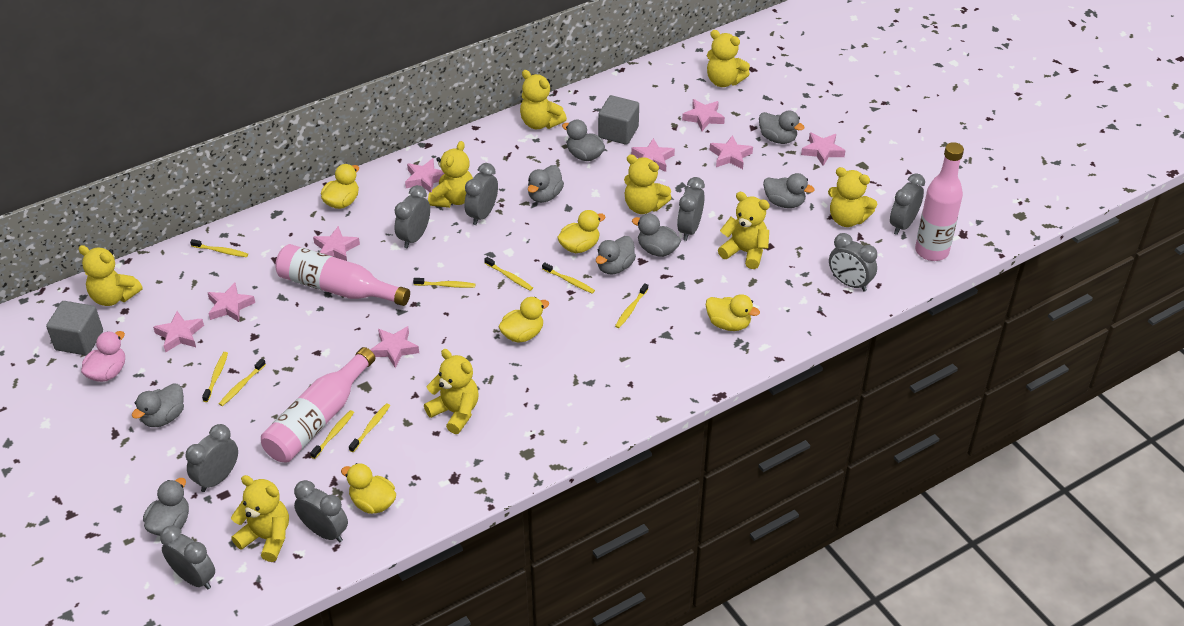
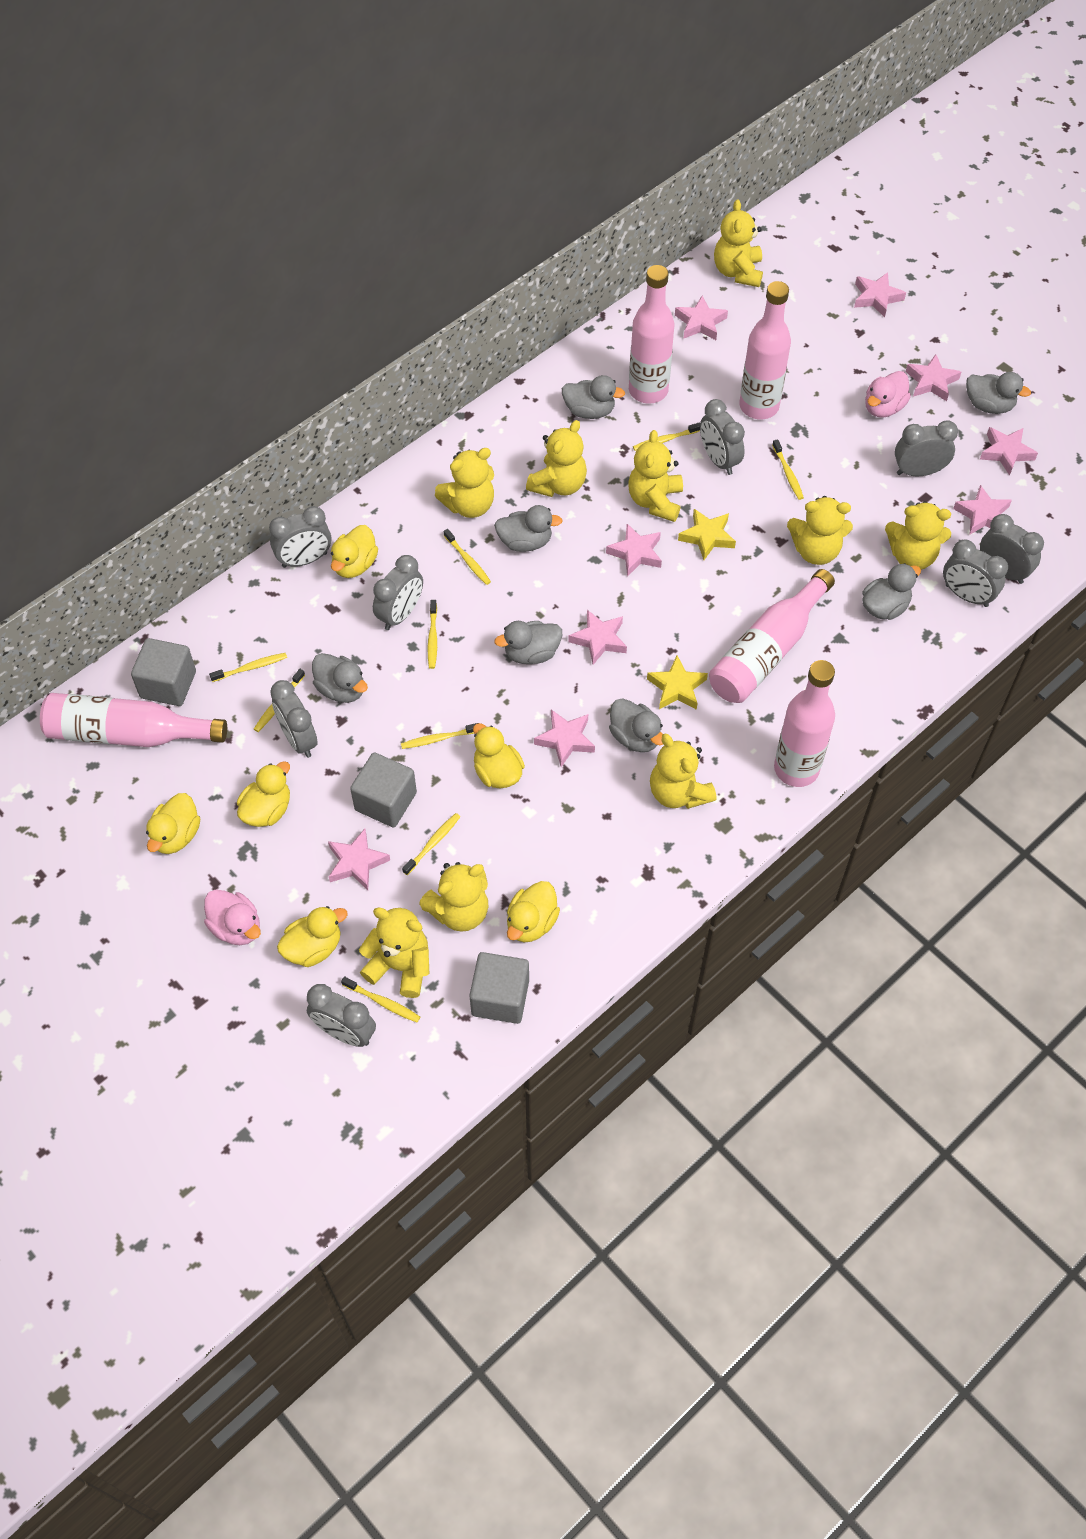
grey cube: 2 -> 3
grey duck: 8 -> 7
pink bottle: 3 -> 5
pink duck: 1 -> 2
yellow duck: 5 -> 6
yellow star: 0 -> 2

